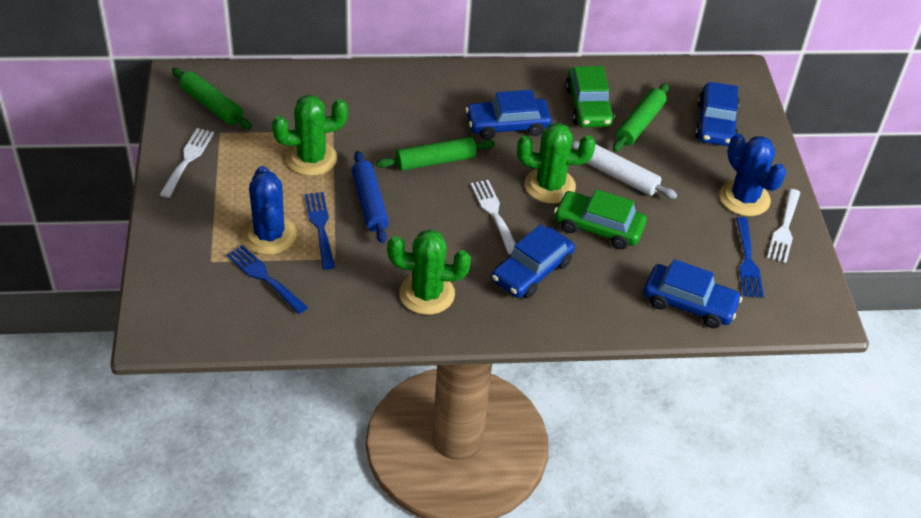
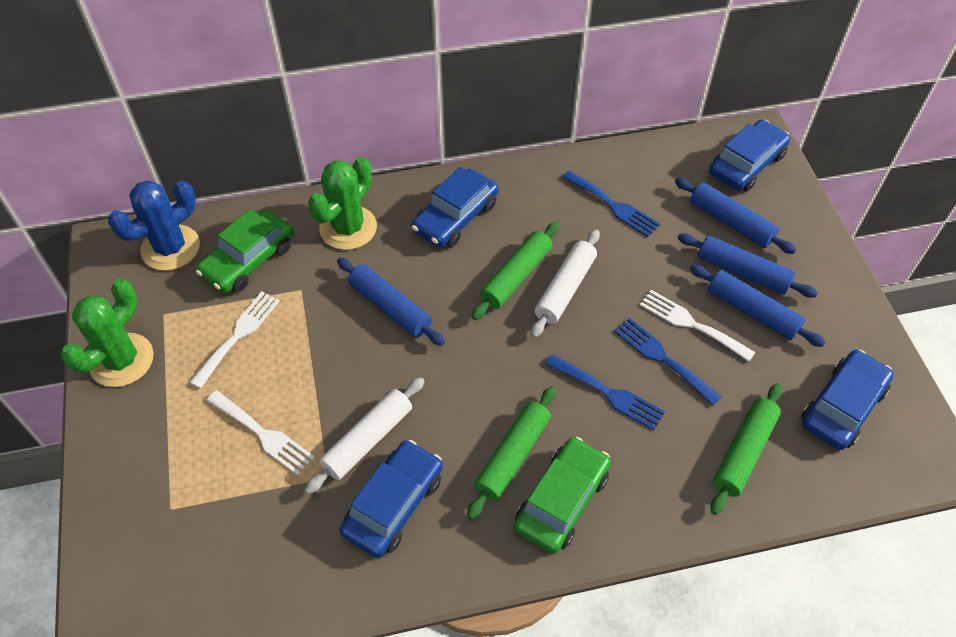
blue cactus: 2 -> 1
blue rolling pin: 1 -> 4
green cactus: 3 -> 2
white rolling pin: 1 -> 2

